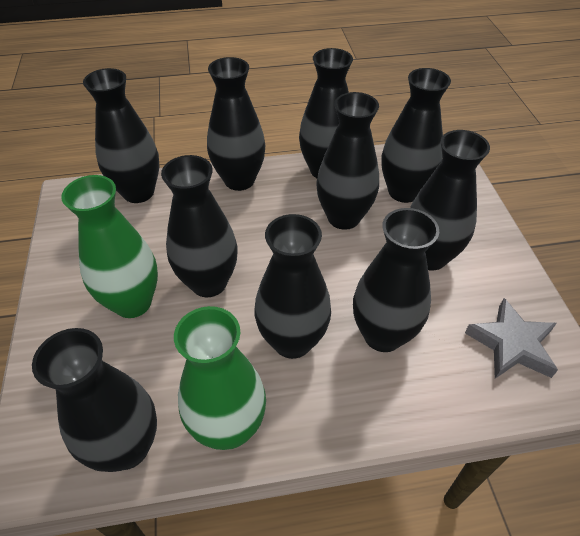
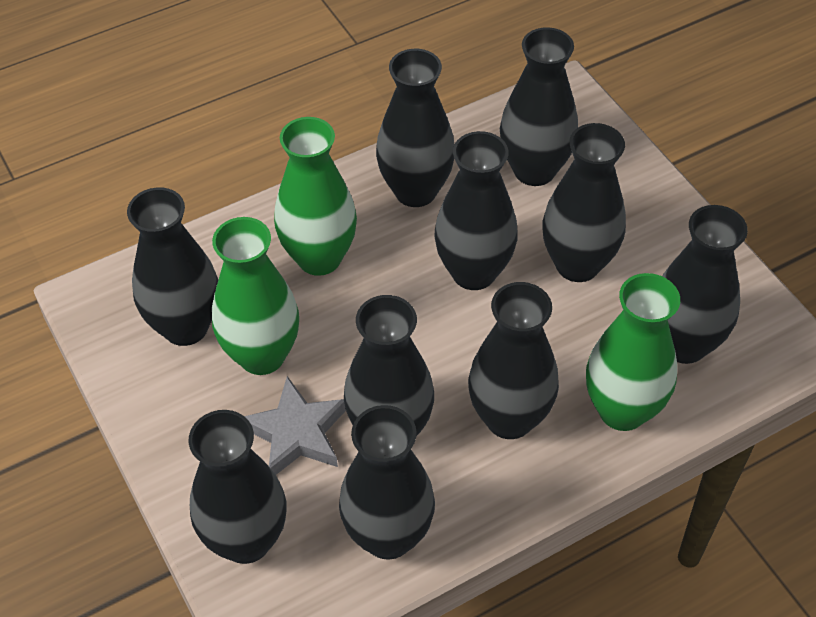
green vase: 2 -> 3

